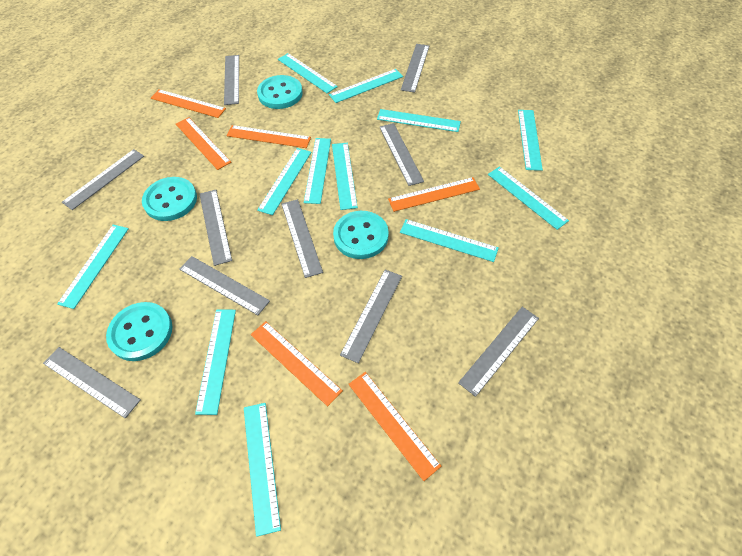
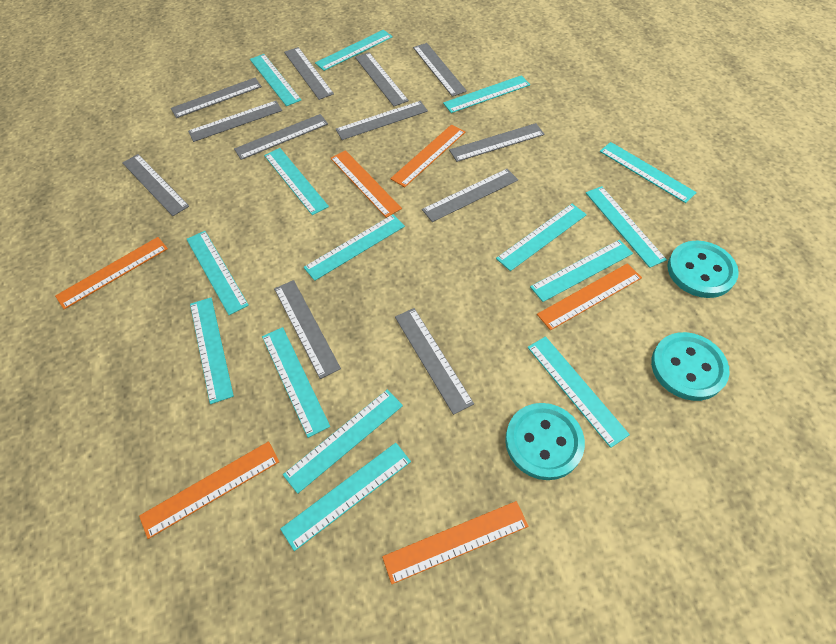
grey ruler: 10 -> 12
turquoise button: 4 -> 3
turquoise ruler: 12 -> 15

